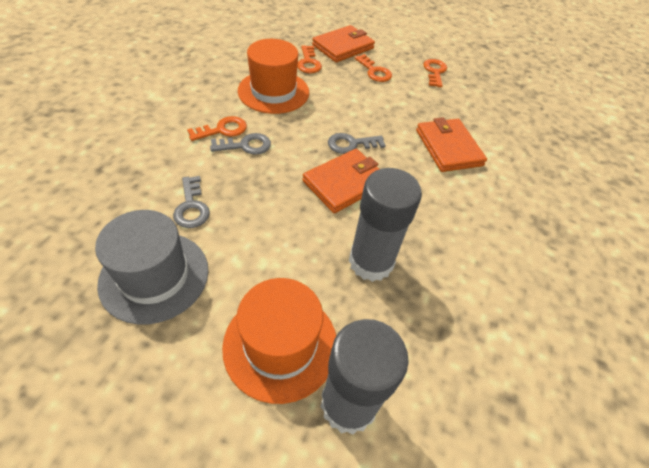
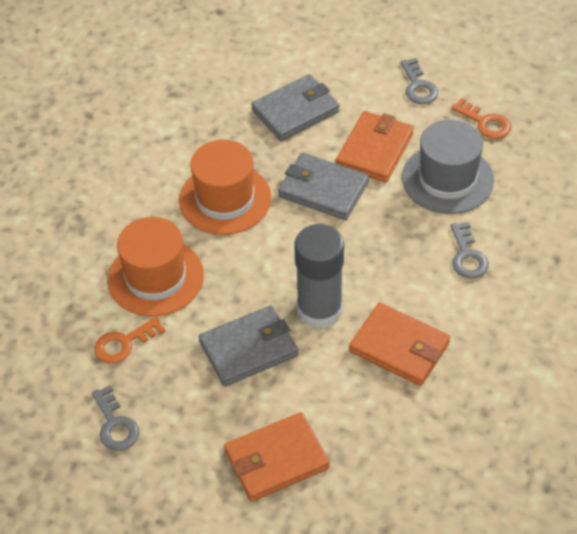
grey glue stick: 2 -> 1
grey wallet: 0 -> 3
orange key: 4 -> 2

